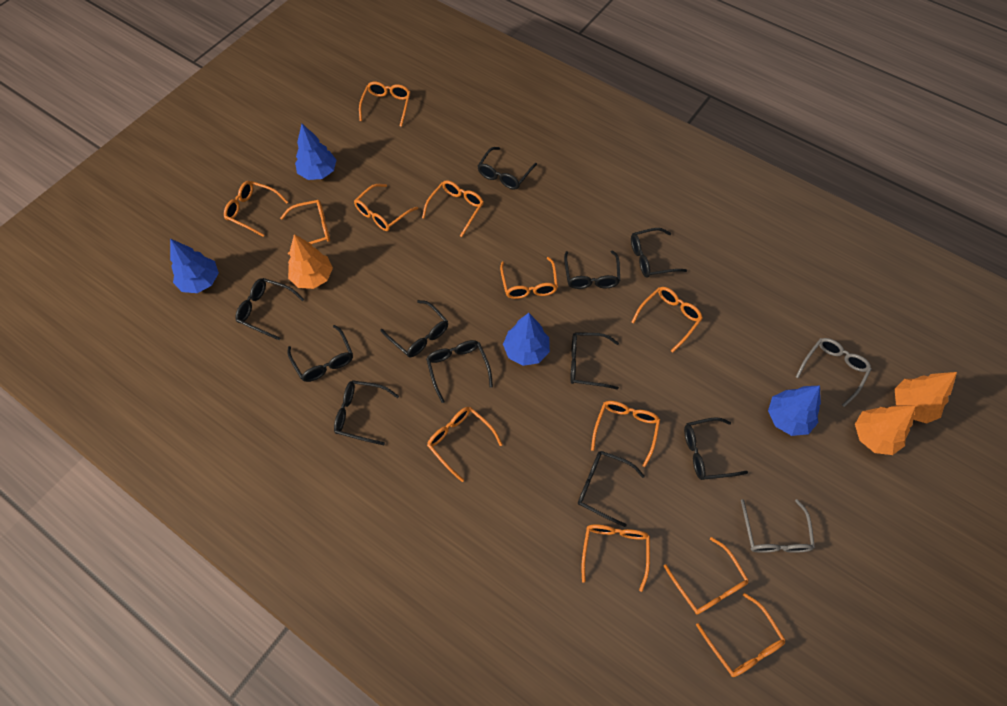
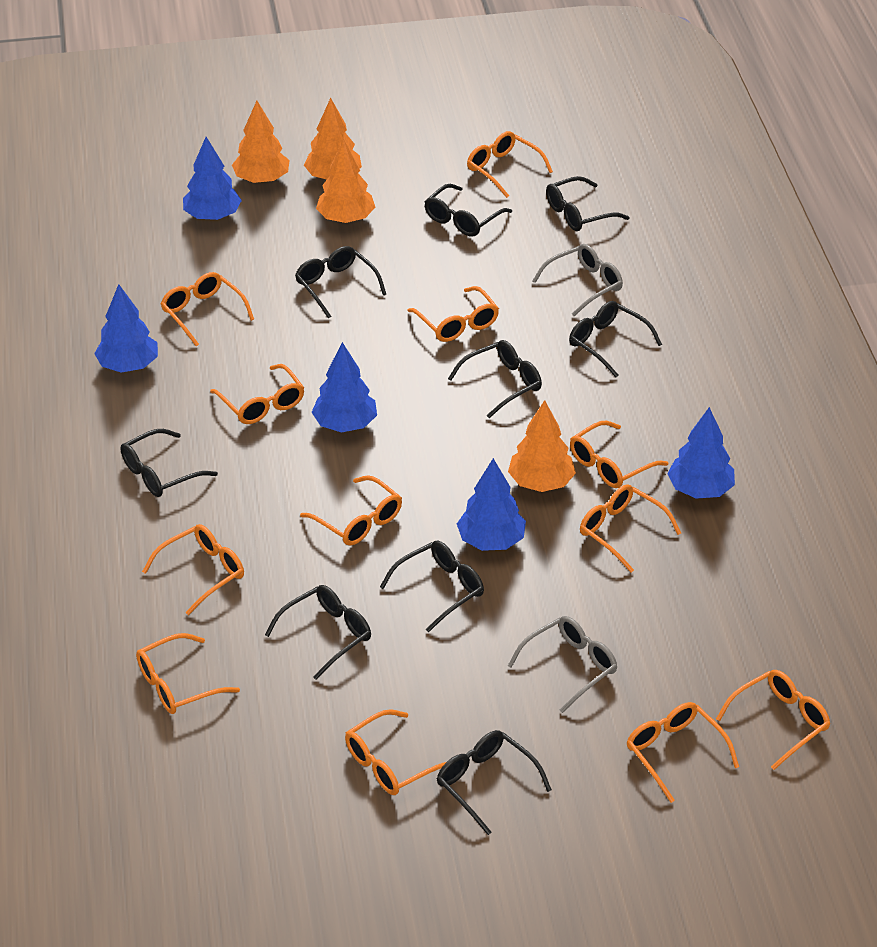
black glasses: 11 -> 9
blue tree: 4 -> 5
orange tree: 3 -> 4

